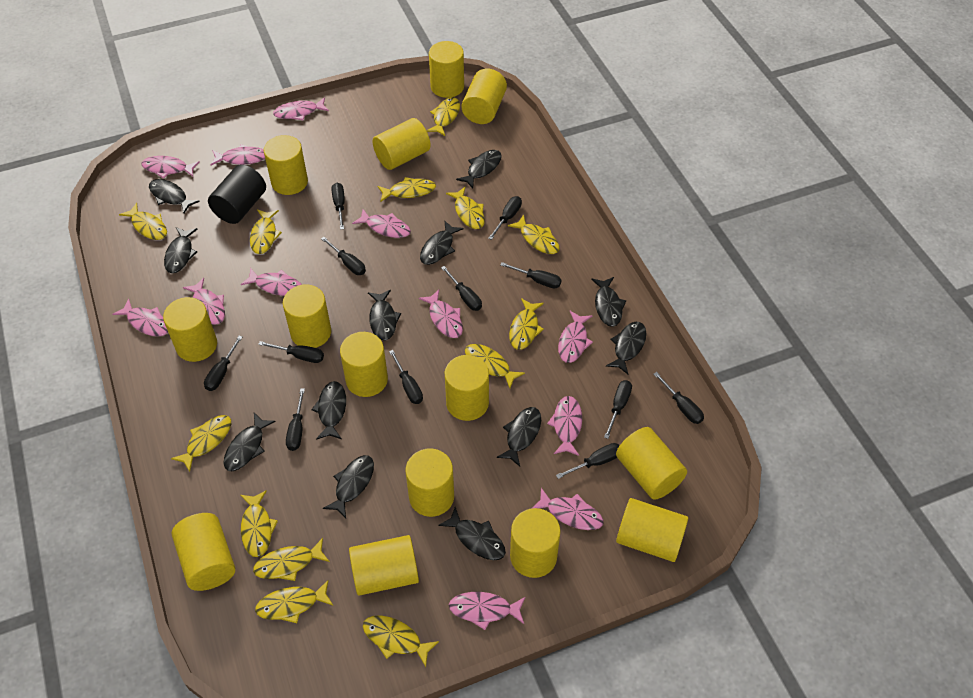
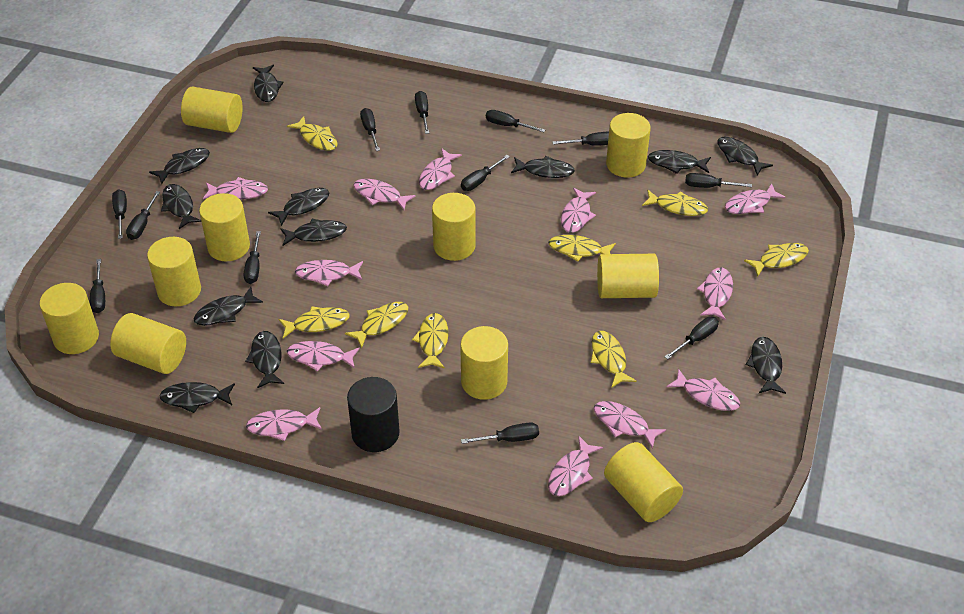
yellow cylinder: 14 -> 10
yellow fish: 13 -> 8

